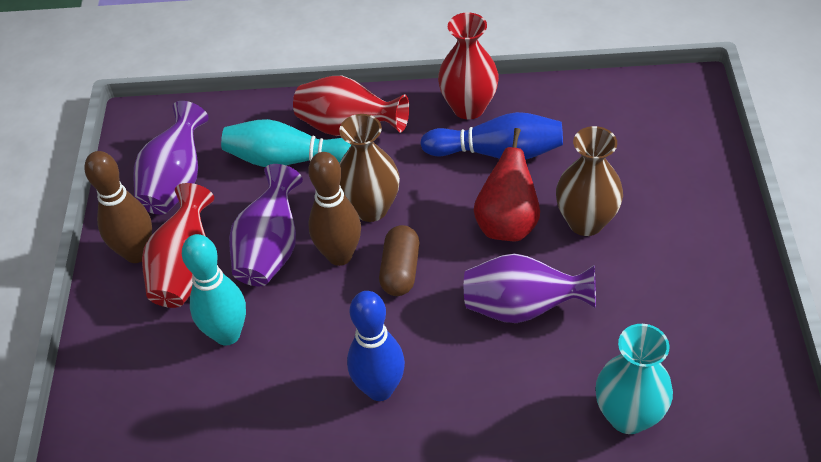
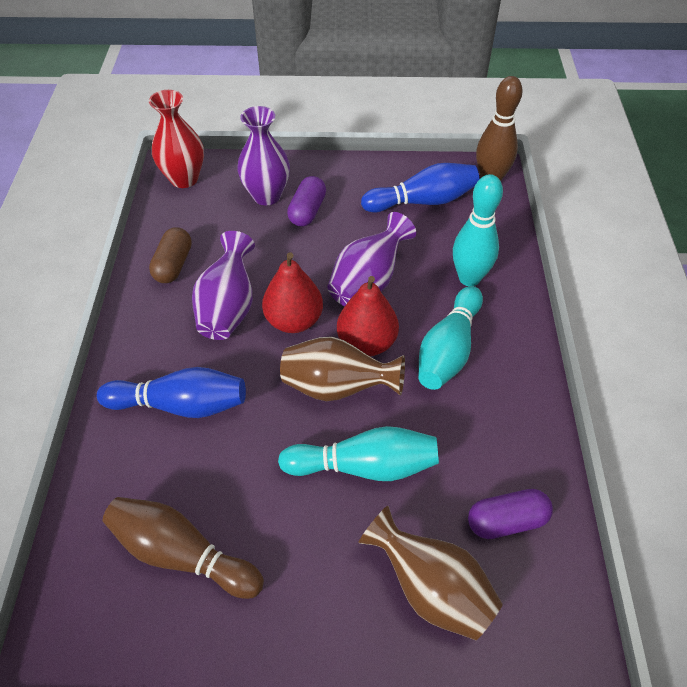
purple capsule: 0 -> 2
red pear: 1 -> 2
red vase: 3 -> 1
turquoise bowling pin: 2 -> 3
turquoise vase: 1 -> 0

